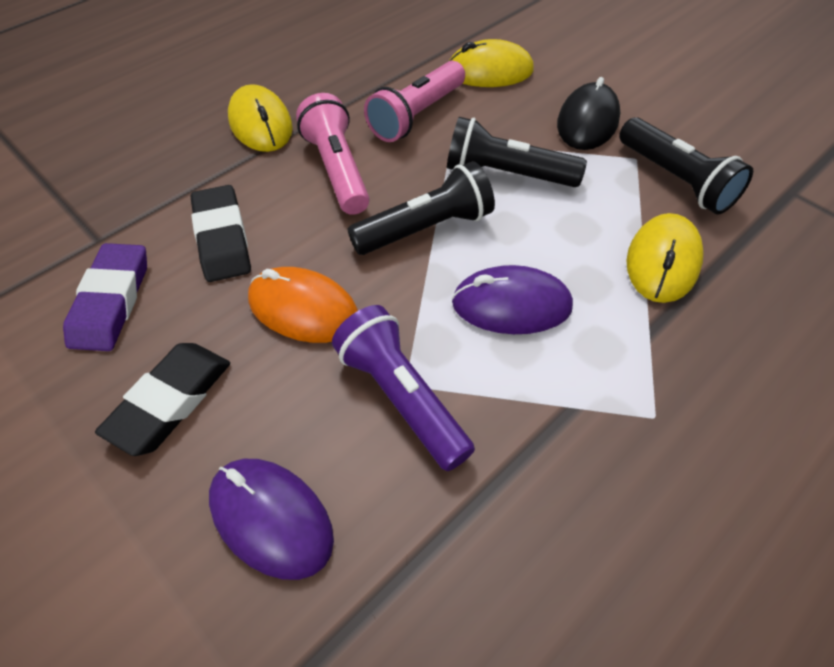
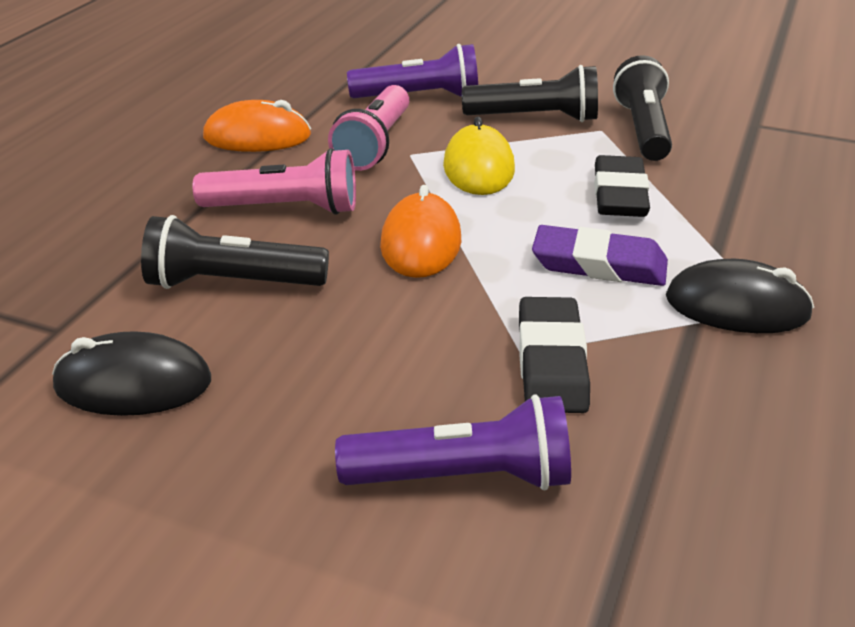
black mouse: 1 -> 2
orange mouse: 1 -> 2
purple flashlight: 1 -> 2
purple mouse: 2 -> 0
yellow mouse: 3 -> 1

